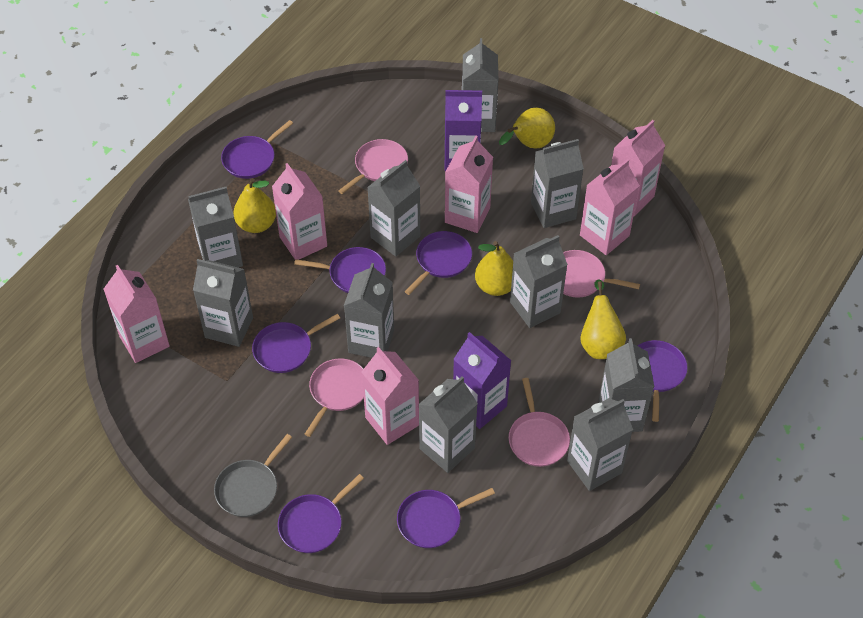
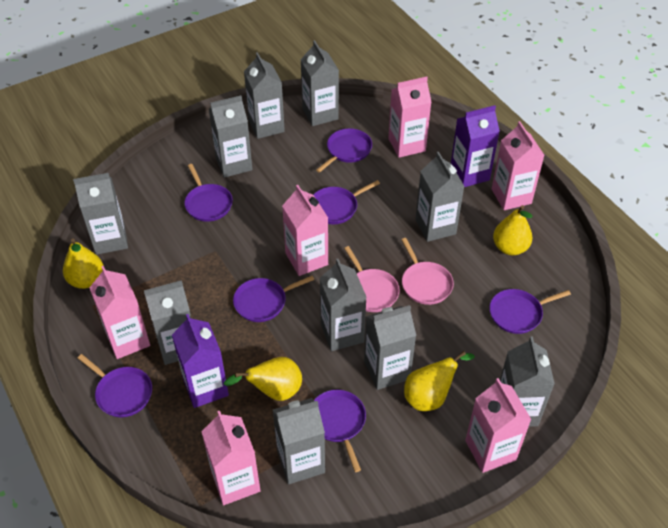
grey pan: 1 -> 0
pink pan: 4 -> 2

